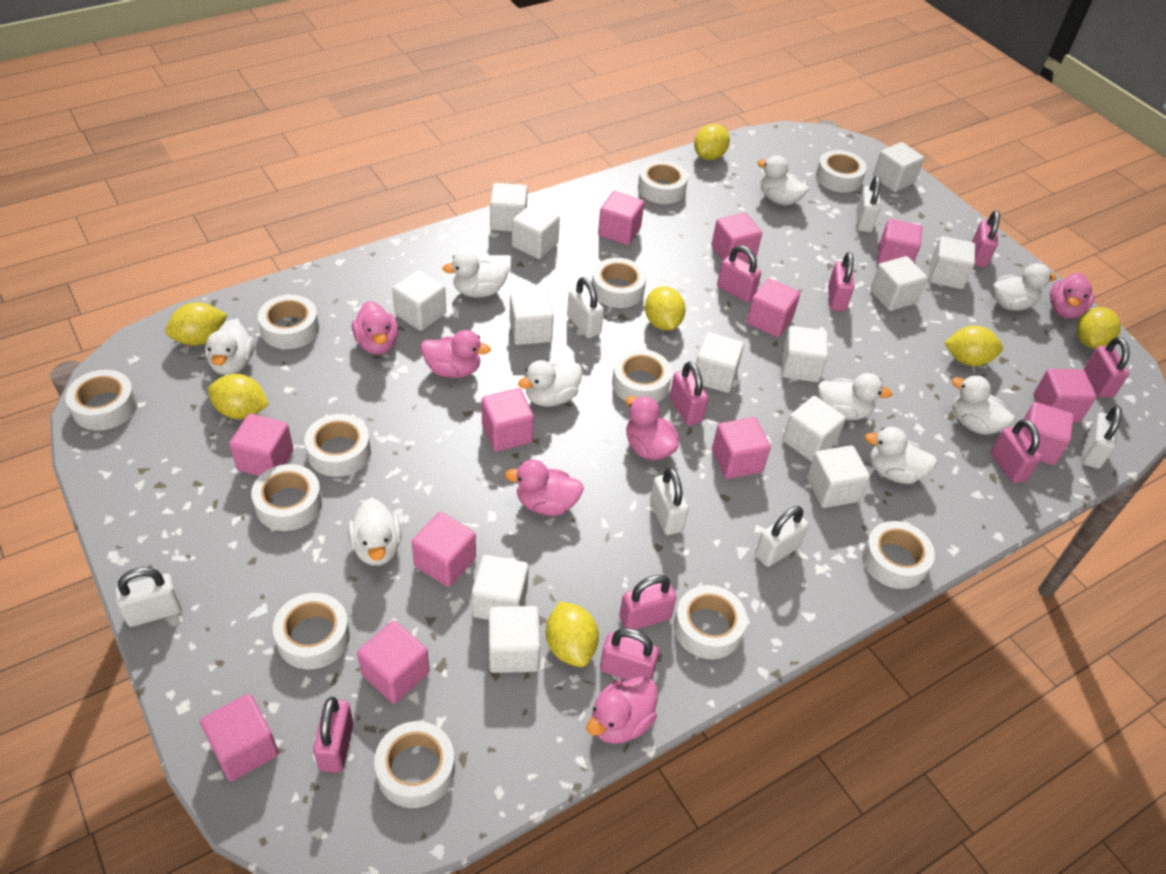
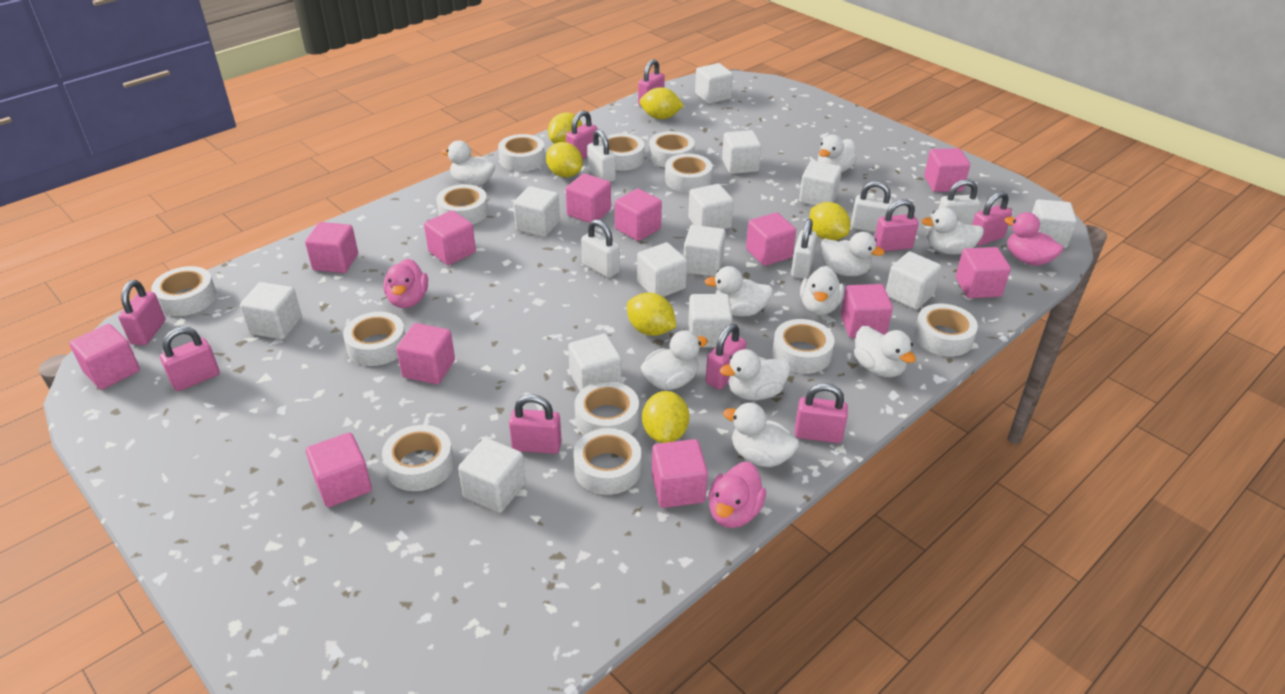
pink duck: 6 -> 3
white duck: 9 -> 10
white padlock: 6 -> 5
yellow lemon: 7 -> 6

